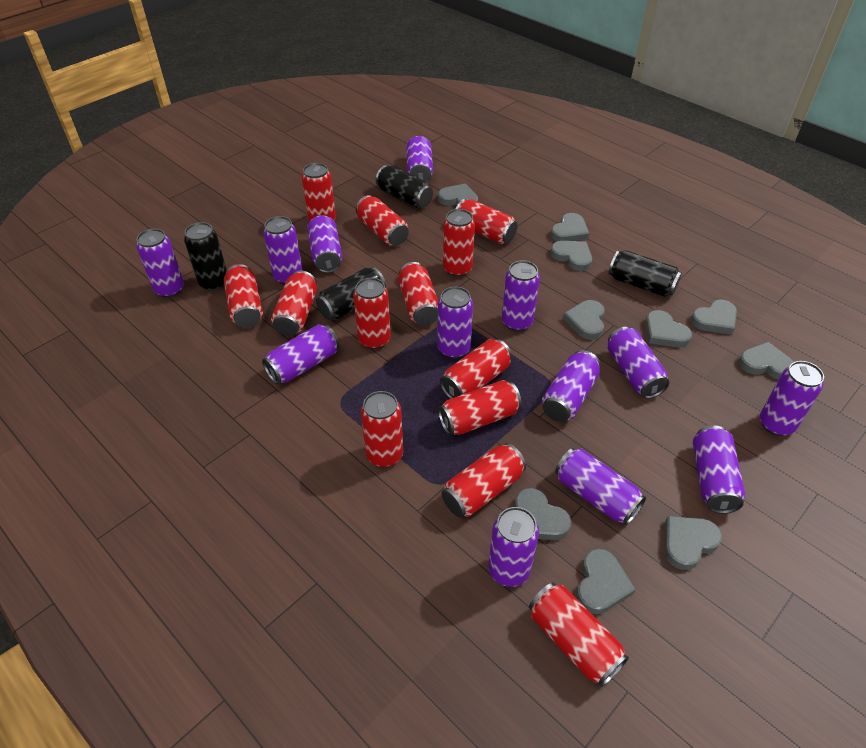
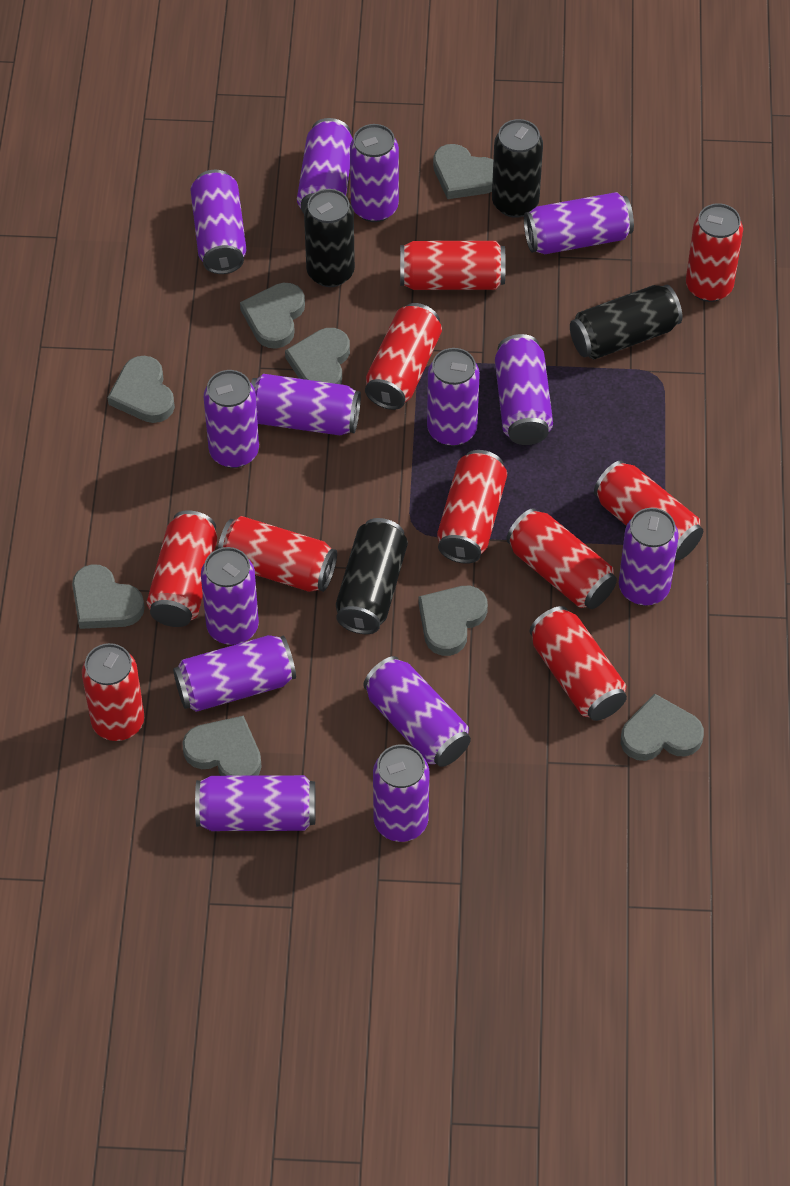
grey heart: 10 -> 8
purple can: 13 -> 14
red can: 13 -> 10

